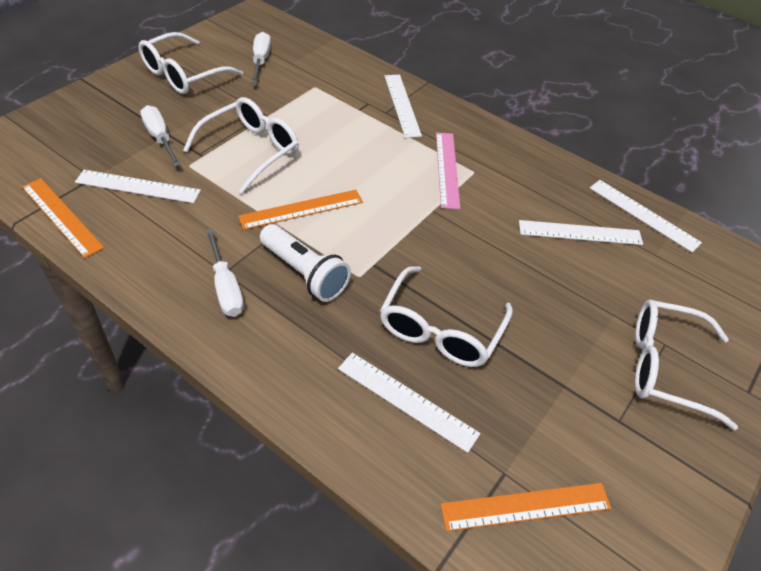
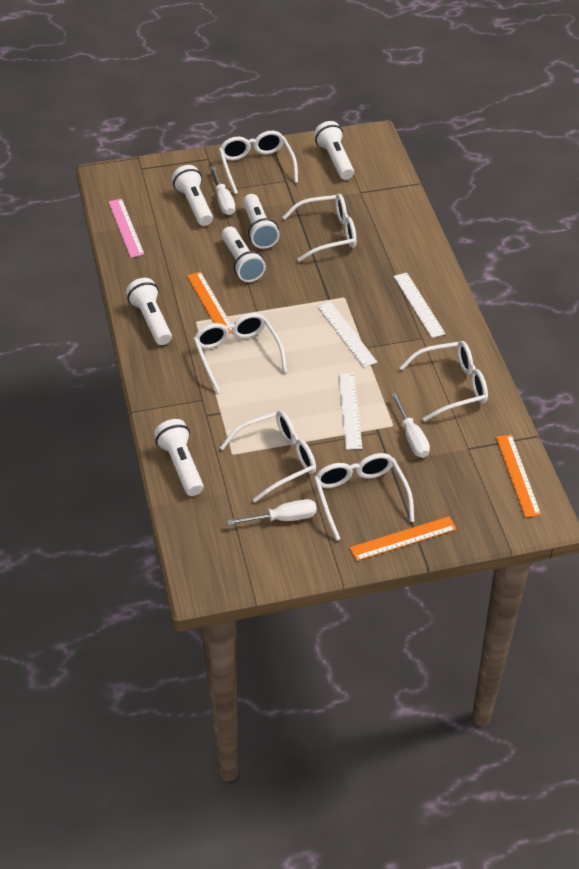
white flashlight: 1 -> 6
white glasses: 4 -> 6
white ruler: 5 -> 3

